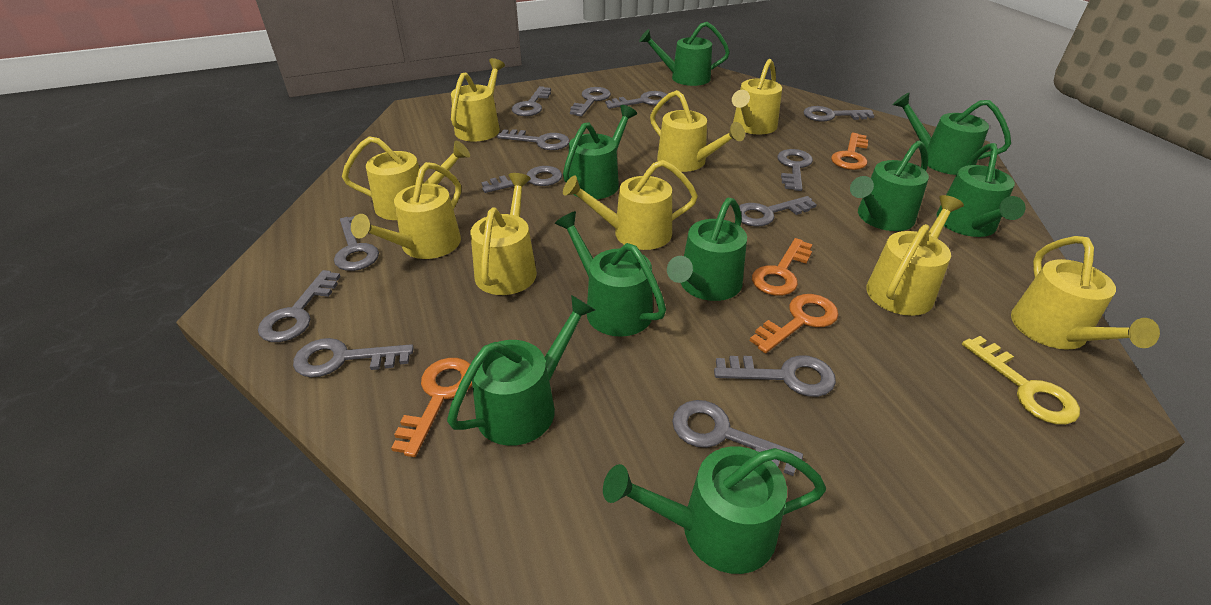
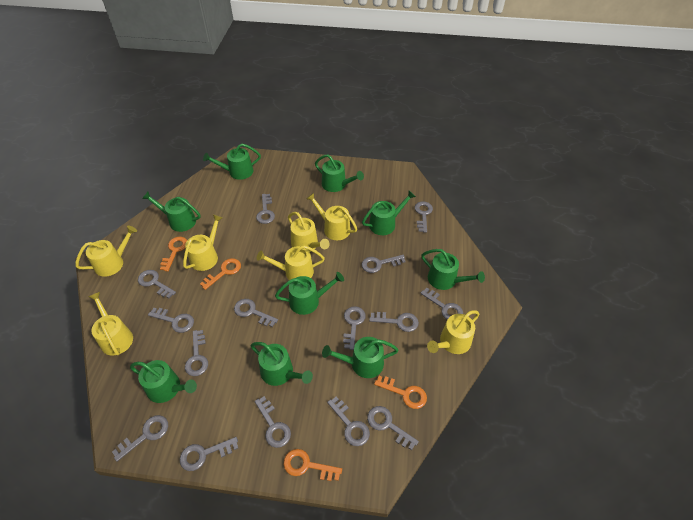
grey key: 13 -> 15
yellow key: 1 -> 0
yellow watering can: 9 -> 7

